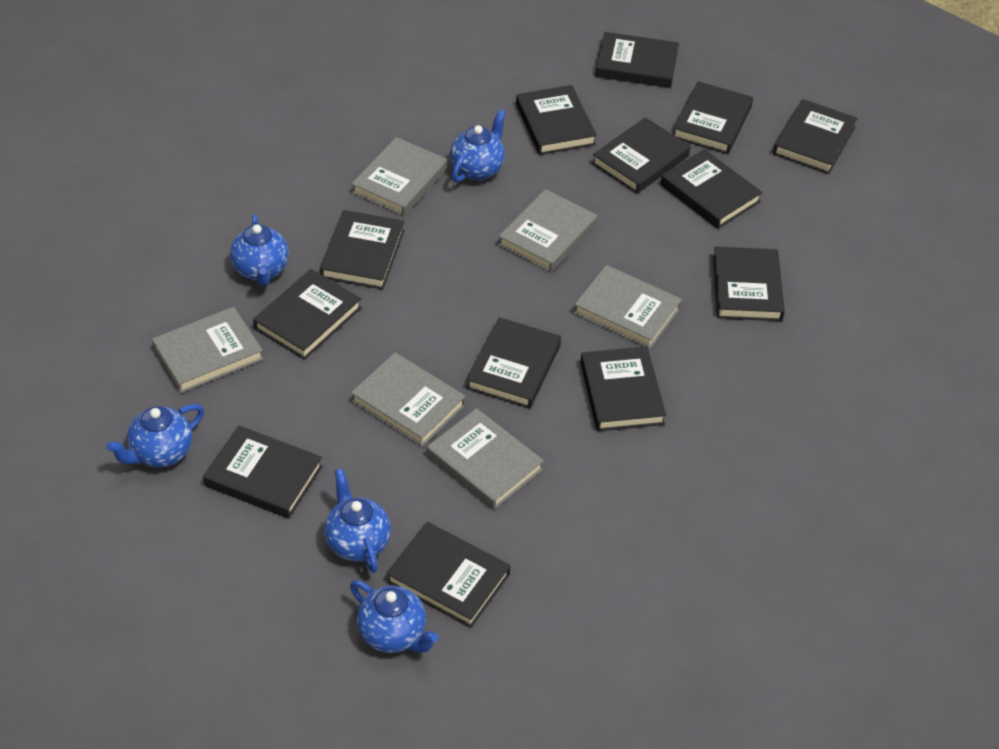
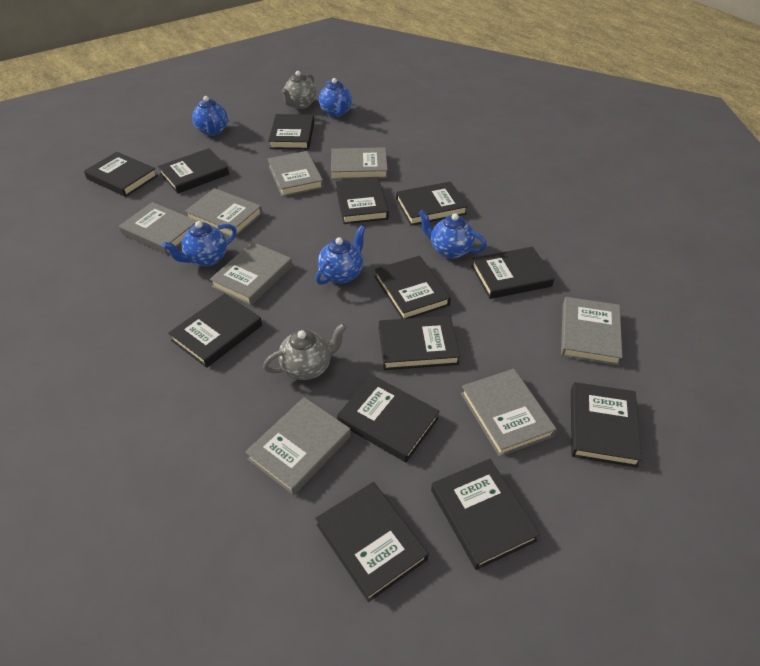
grey book: 6 -> 8
grey teapot: 0 -> 2

